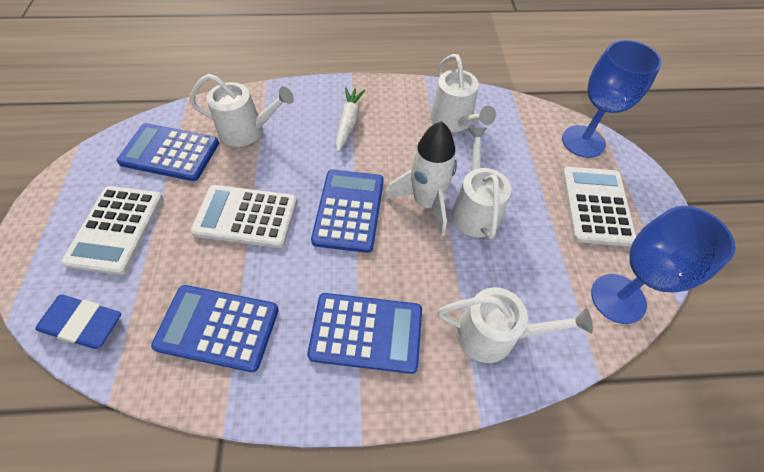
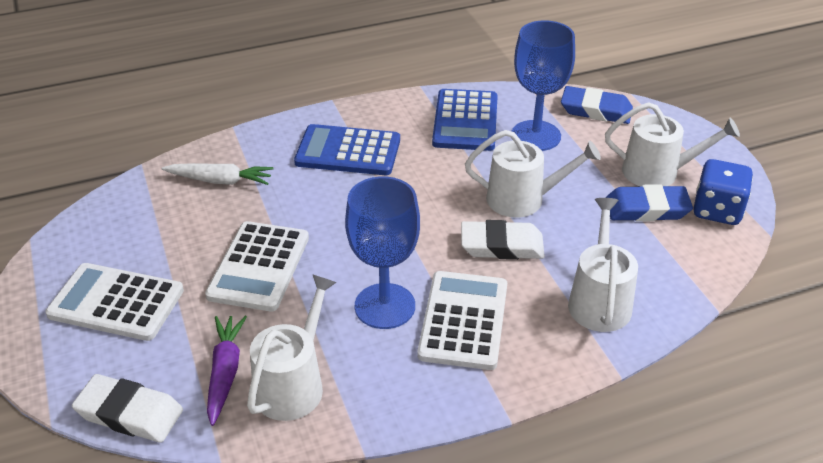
blue calculator: 4 -> 2
blue dice: 0 -> 1
blue eraser: 1 -> 2
purple carrot: 0 -> 1
white eraser: 0 -> 2
white rocket: 1 -> 0

